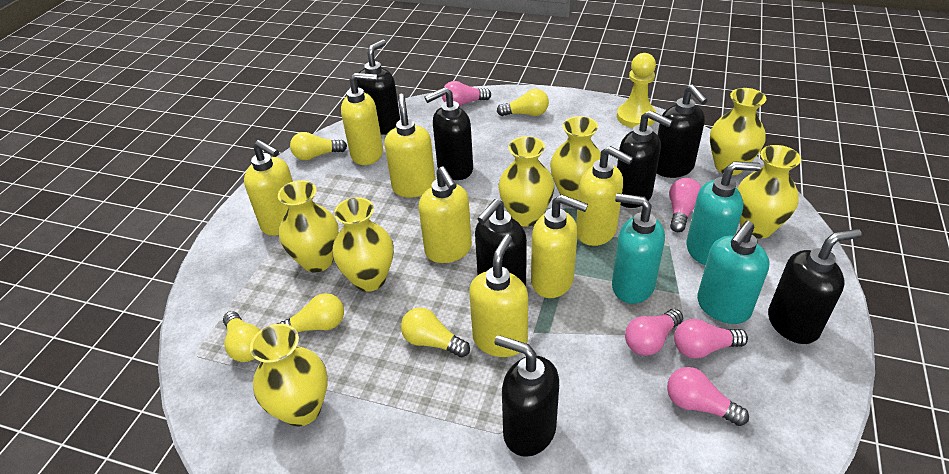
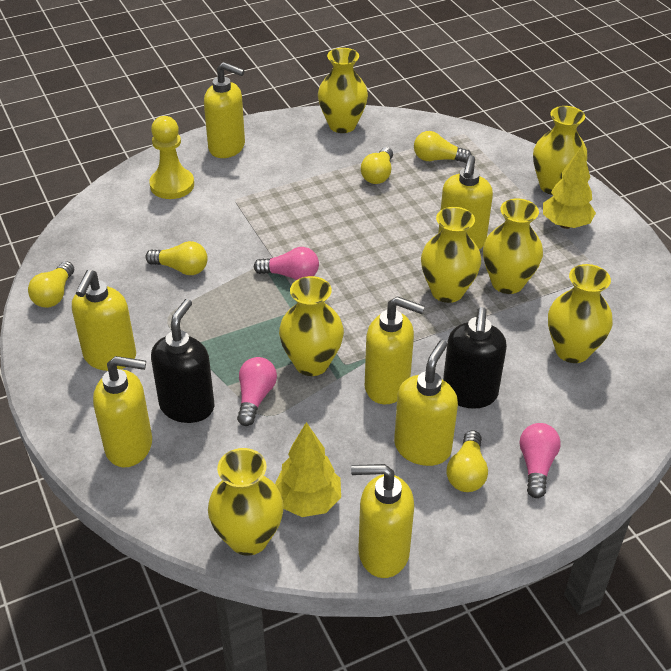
black soap dispenser: 7 -> 2
pink light bulb: 5 -> 3
turquoise soap dispenser: 3 -> 0
yellow tree: 0 -> 2

